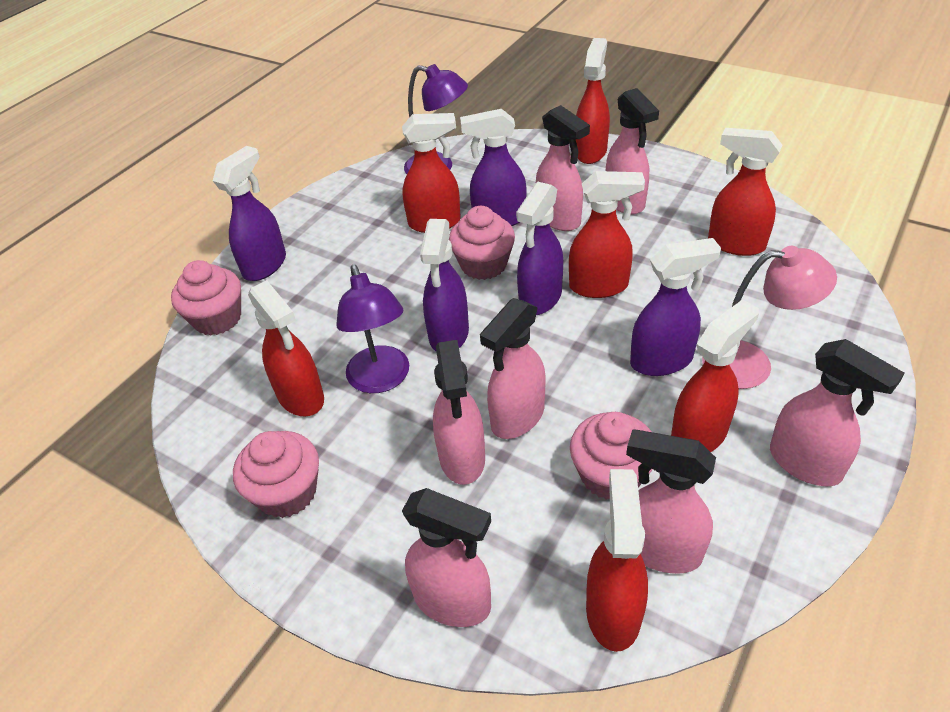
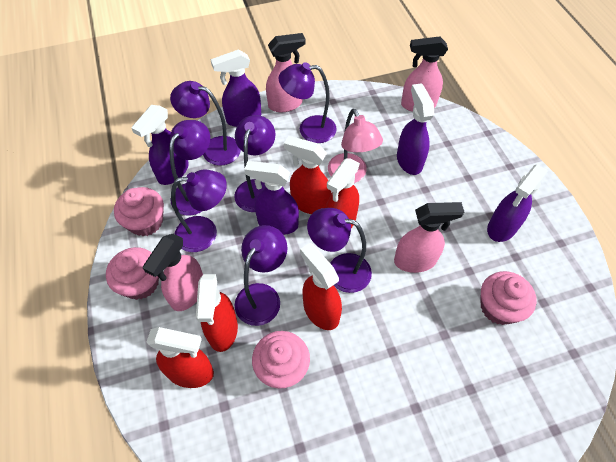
pink spray bottle: 7 -> 4
purple lamp: 2 -> 7
red spray bottle: 7 -> 5

